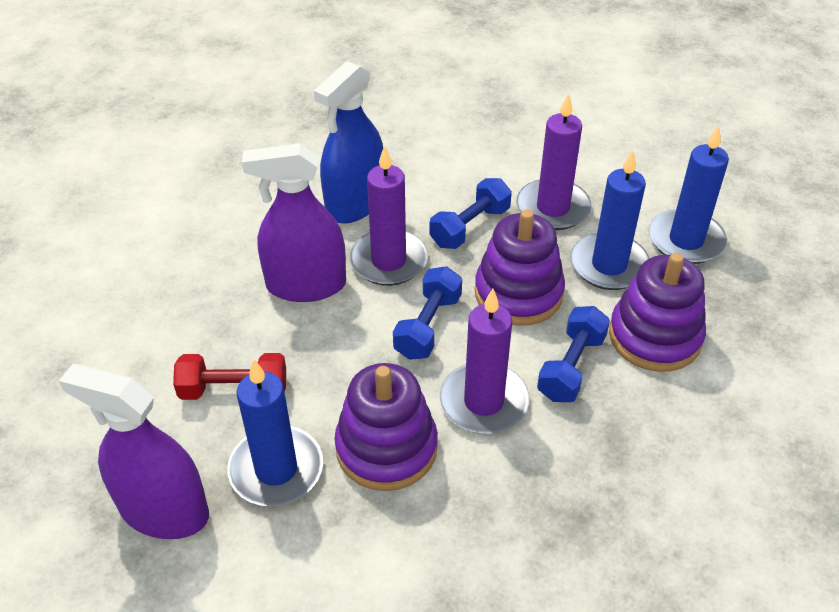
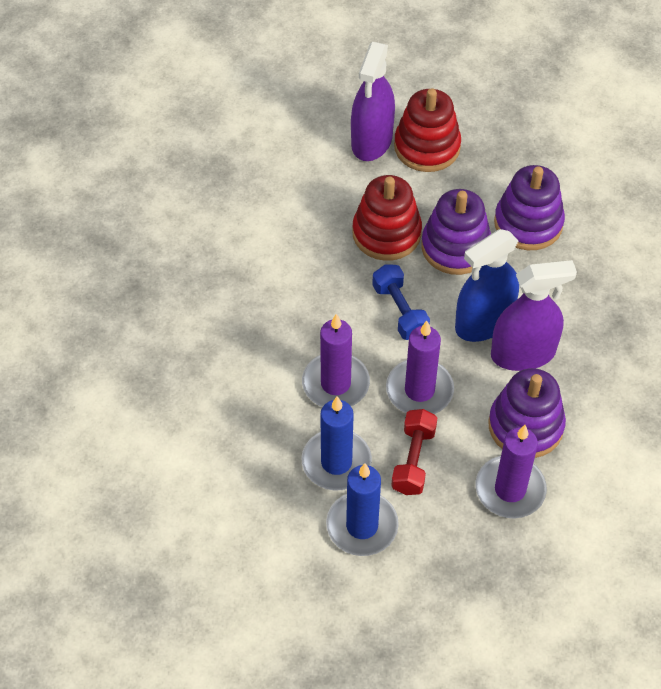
blue candle: 3 -> 2
blue dumbbell: 3 -> 1
red stacking toy: 0 -> 2

